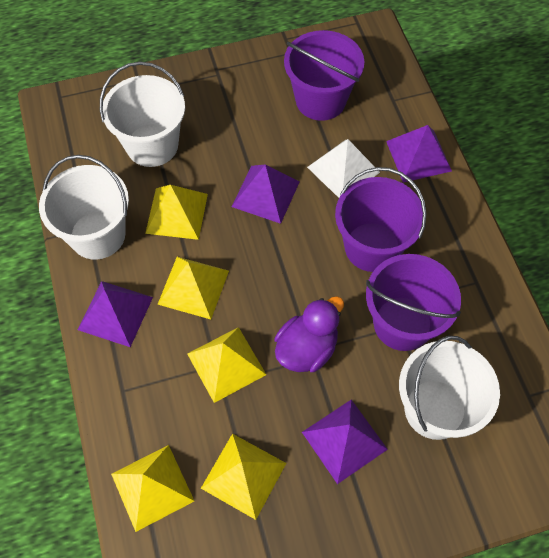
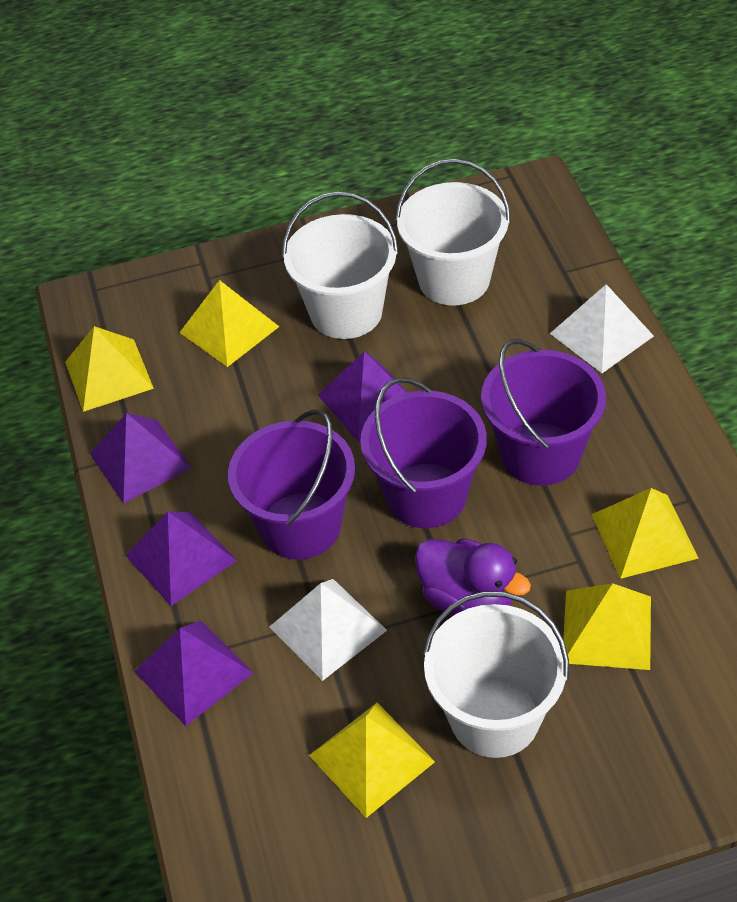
white pyramid: 1 -> 2

